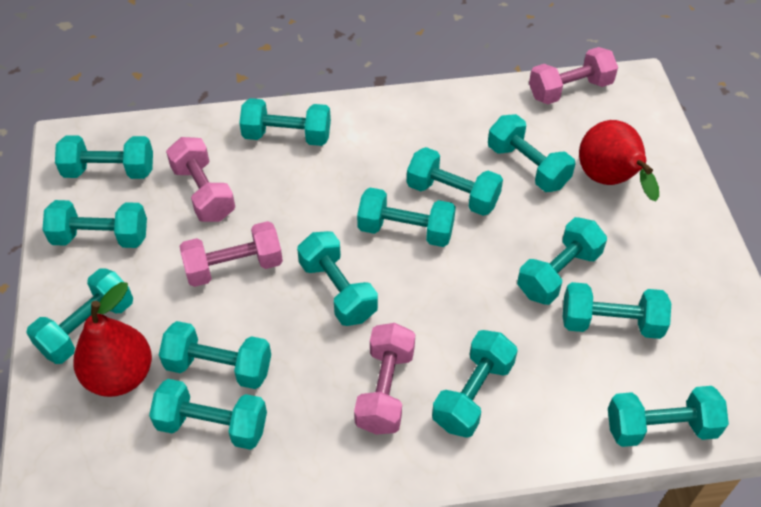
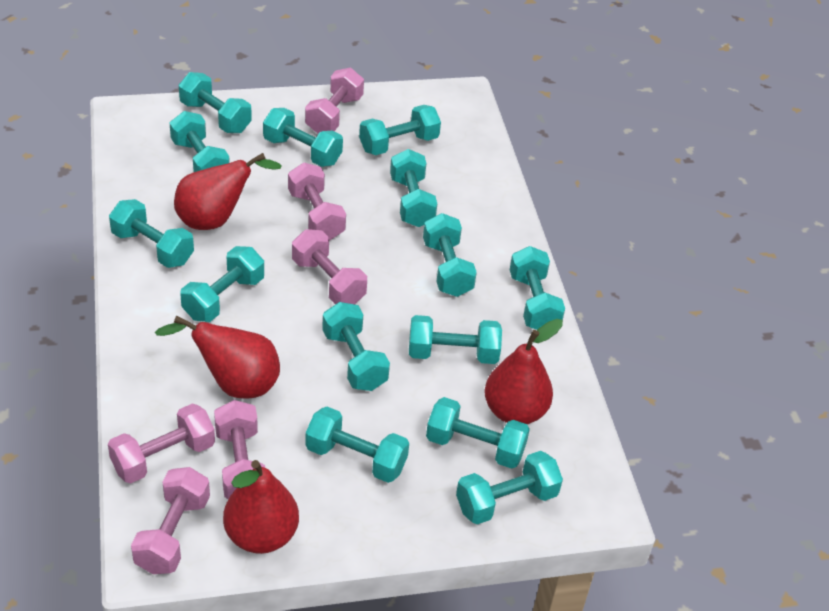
pink dumbbell: 4 -> 6
red pear: 2 -> 4

